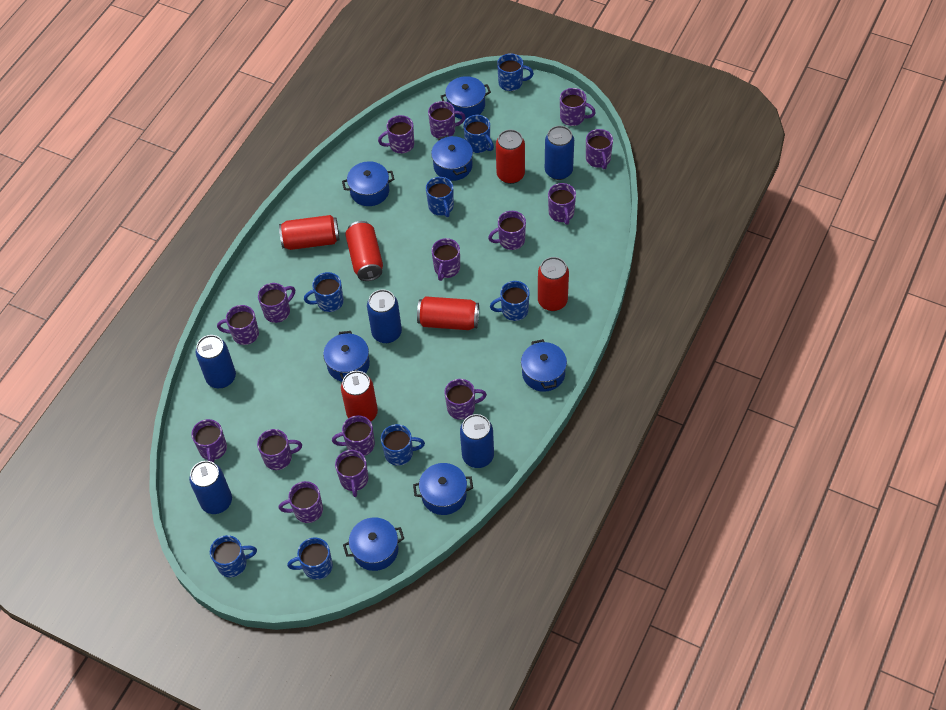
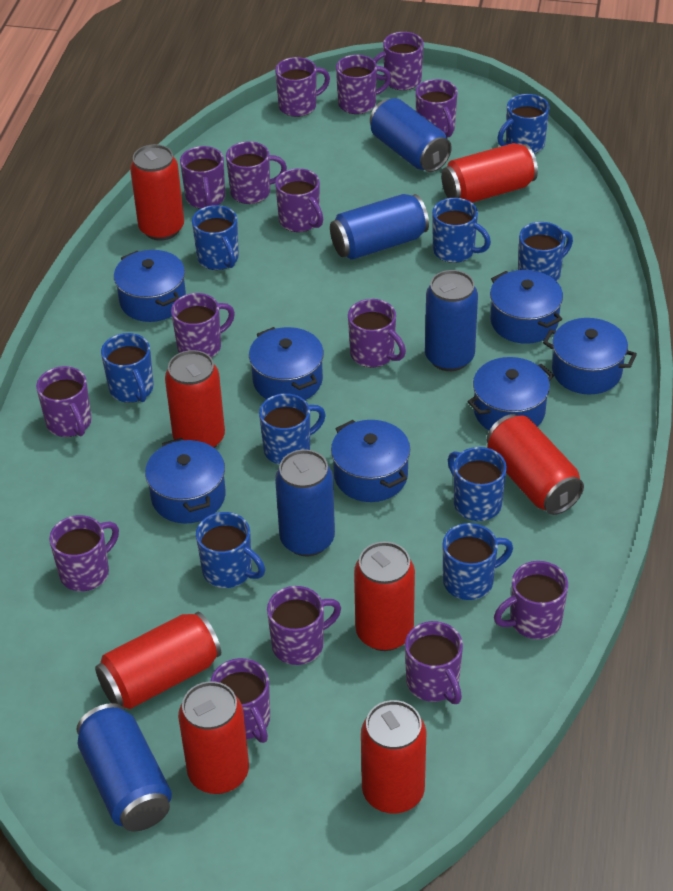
blue mug: 8 -> 9
red can: 6 -> 8

